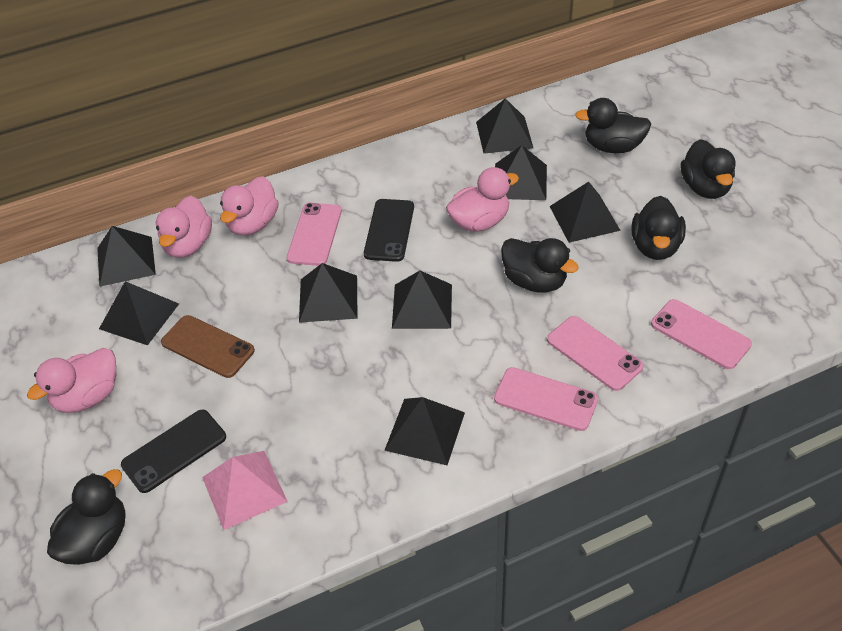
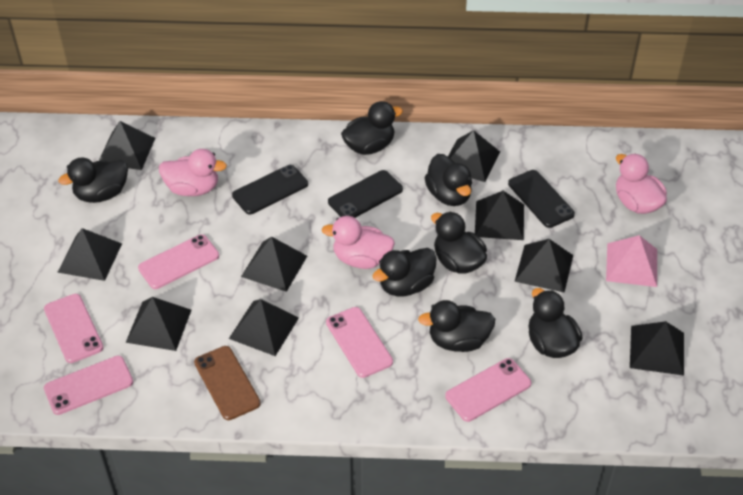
black duck: 5 -> 7
black phone: 2 -> 3
black pyramid: 8 -> 9
pink duck: 4 -> 3
pink phone: 4 -> 5

